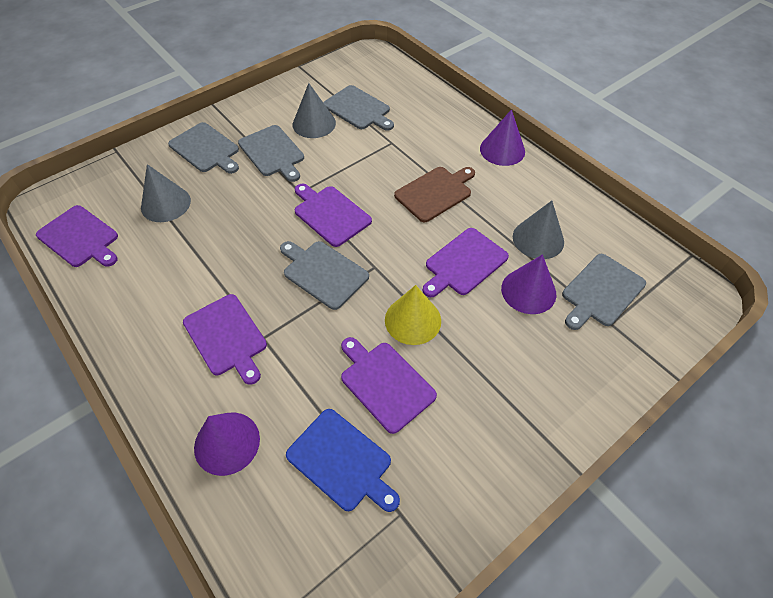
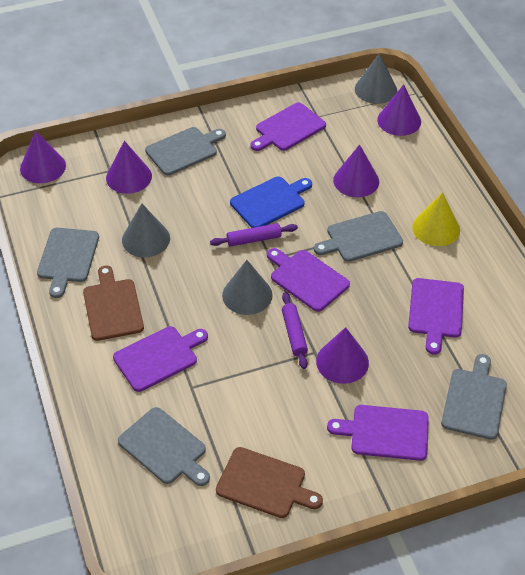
brown cutting board: 1 -> 2
purple cone: 3 -> 5
purple rolling pin: 0 -> 2

